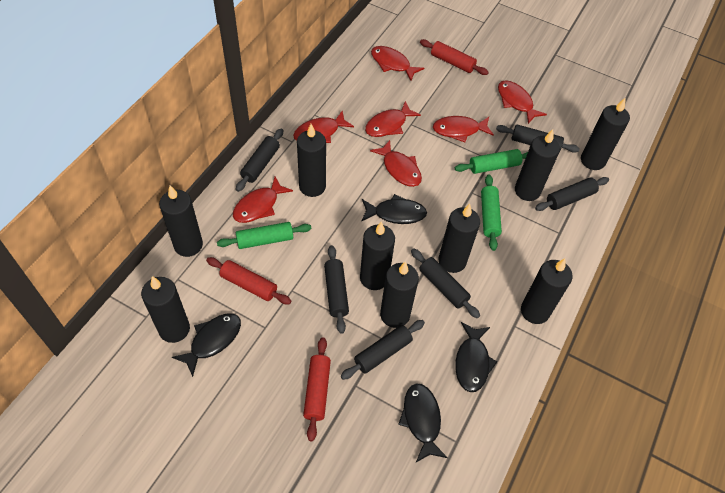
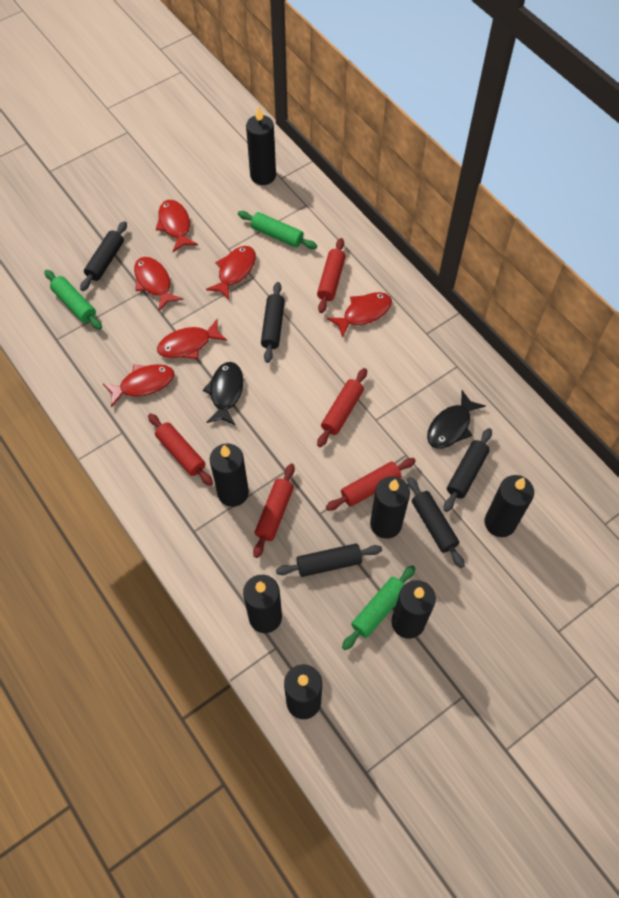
black candle: 9 -> 7
black fish: 4 -> 2
black rolling pin: 6 -> 5
red fish: 7 -> 6
red rolling pin: 3 -> 5

